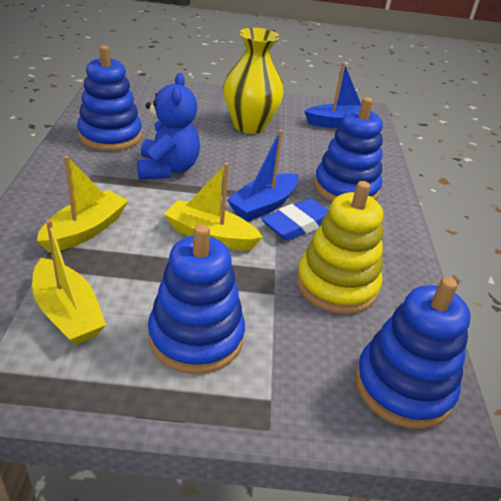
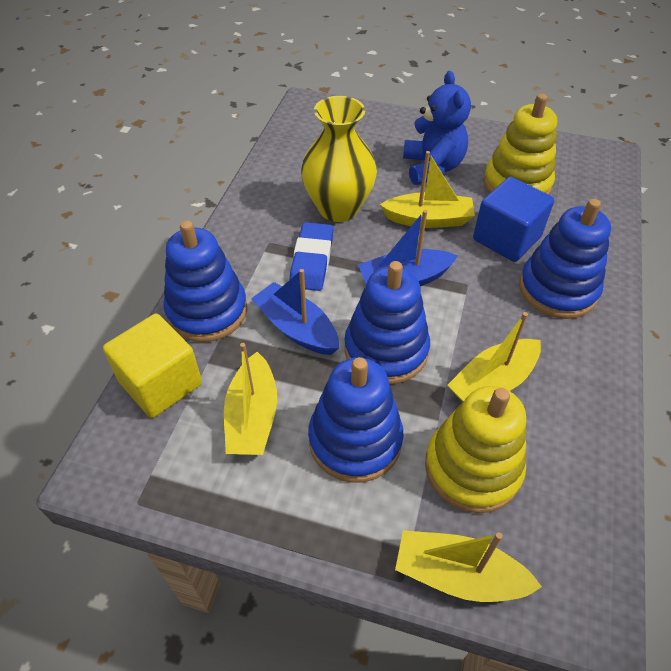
blue cube: 0 -> 1
yellow boat: 3 -> 4
yellow cube: 0 -> 1
yellow stacking toy: 1 -> 2

